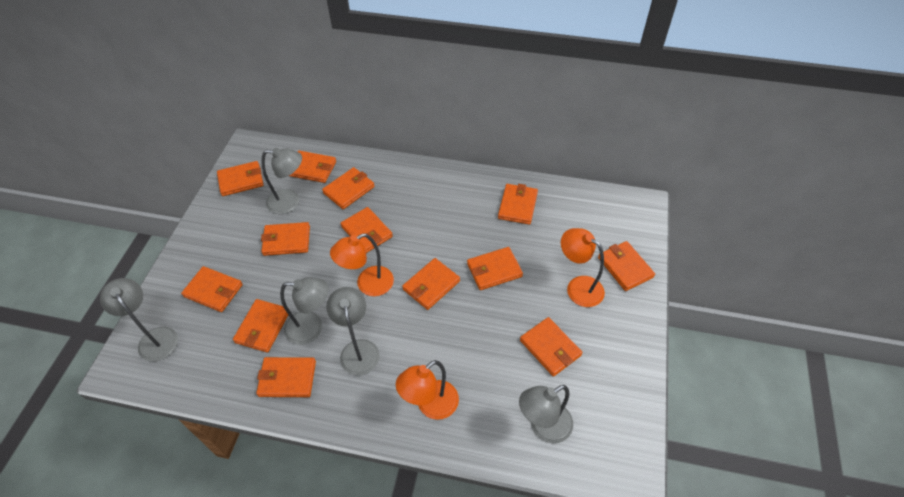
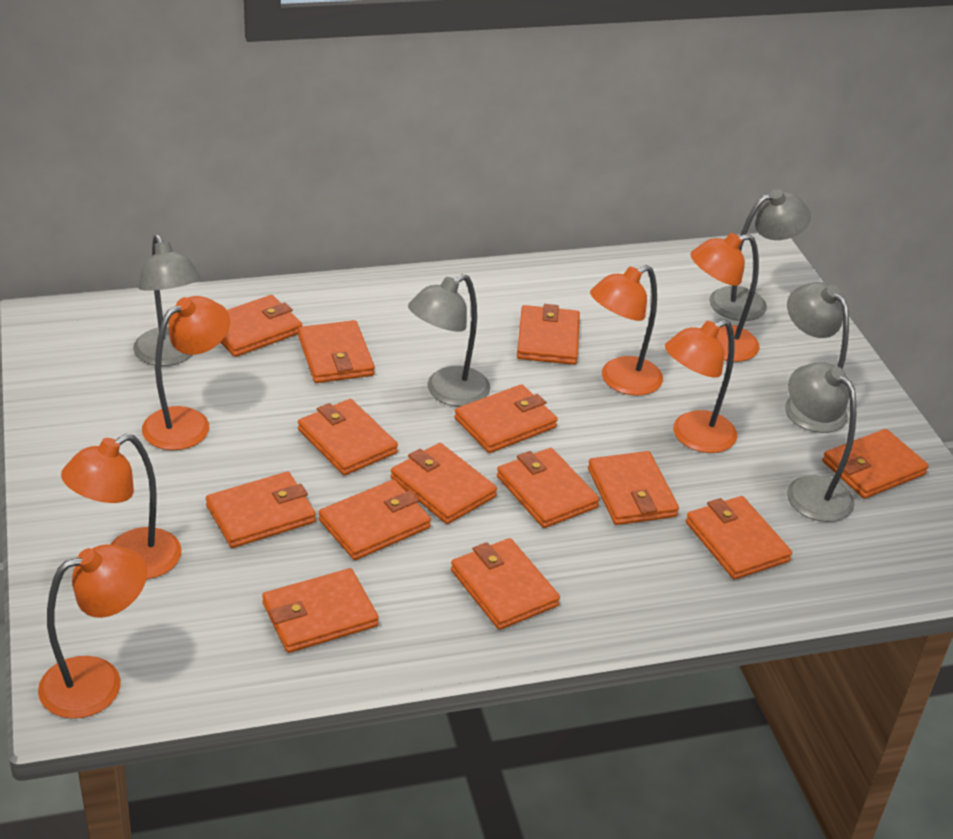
orange lamp: 3 -> 6
orange wallet: 13 -> 14

